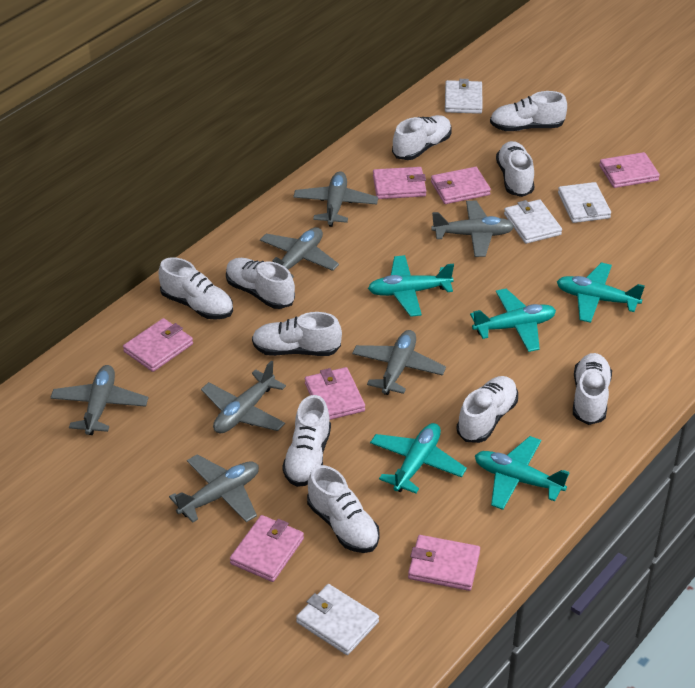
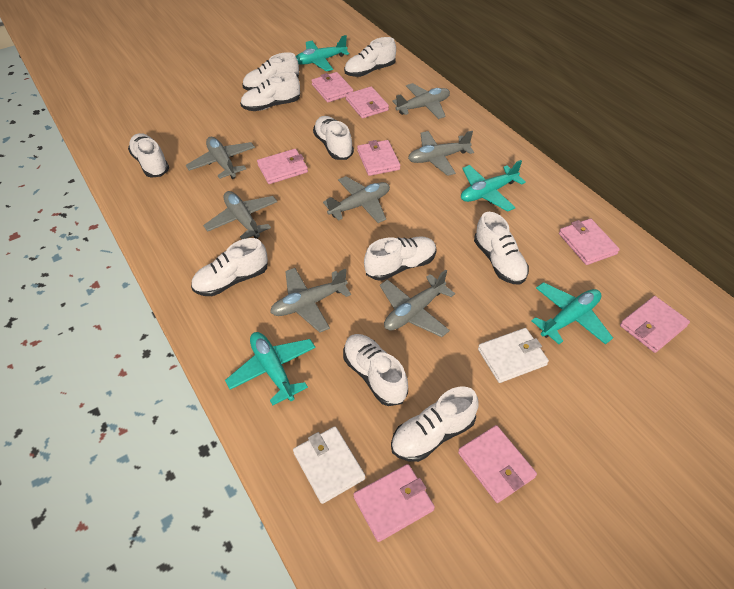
pink wallet: 7 -> 8
turquoise plane: 5 -> 4
white wallet: 4 -> 2

